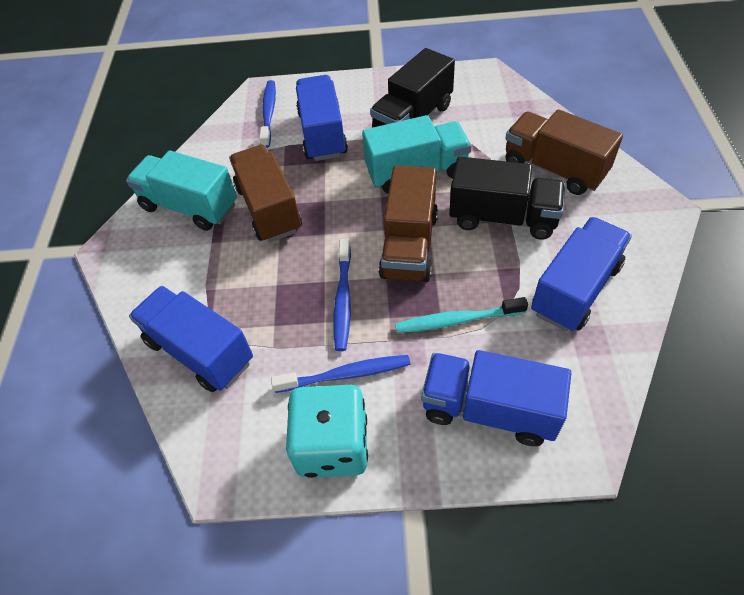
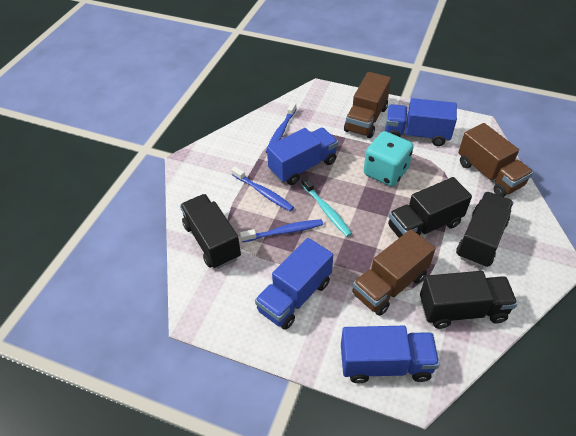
black truck: 2 -> 4
turquoise truck: 2 -> 0

